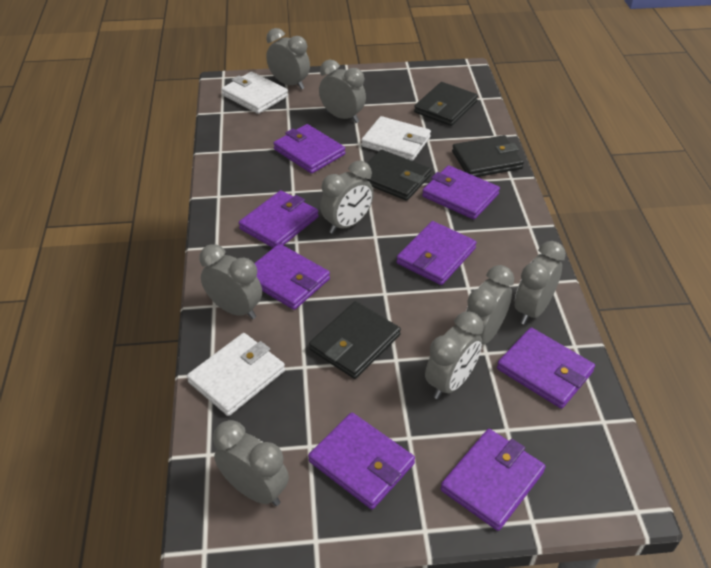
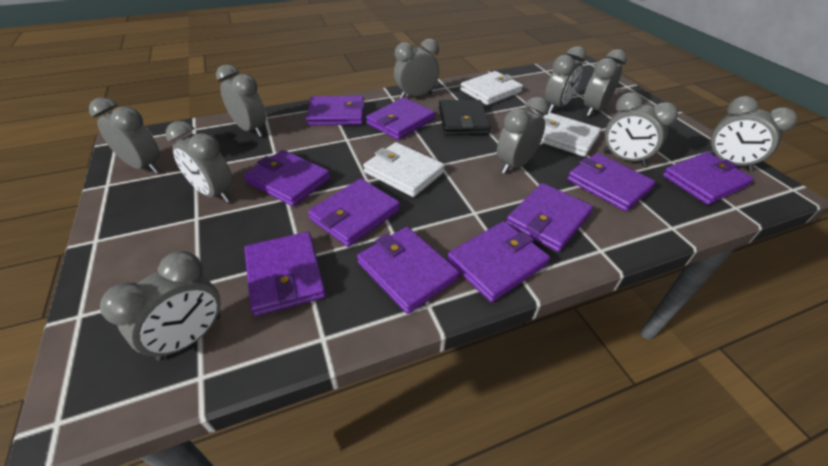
black wallet: 4 -> 1
grey clock: 8 -> 10
purple wallet: 8 -> 10

